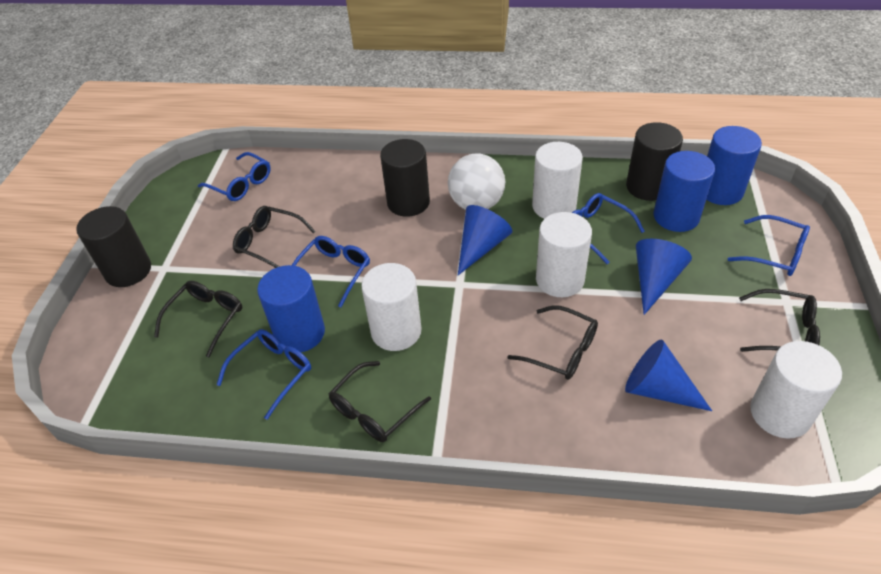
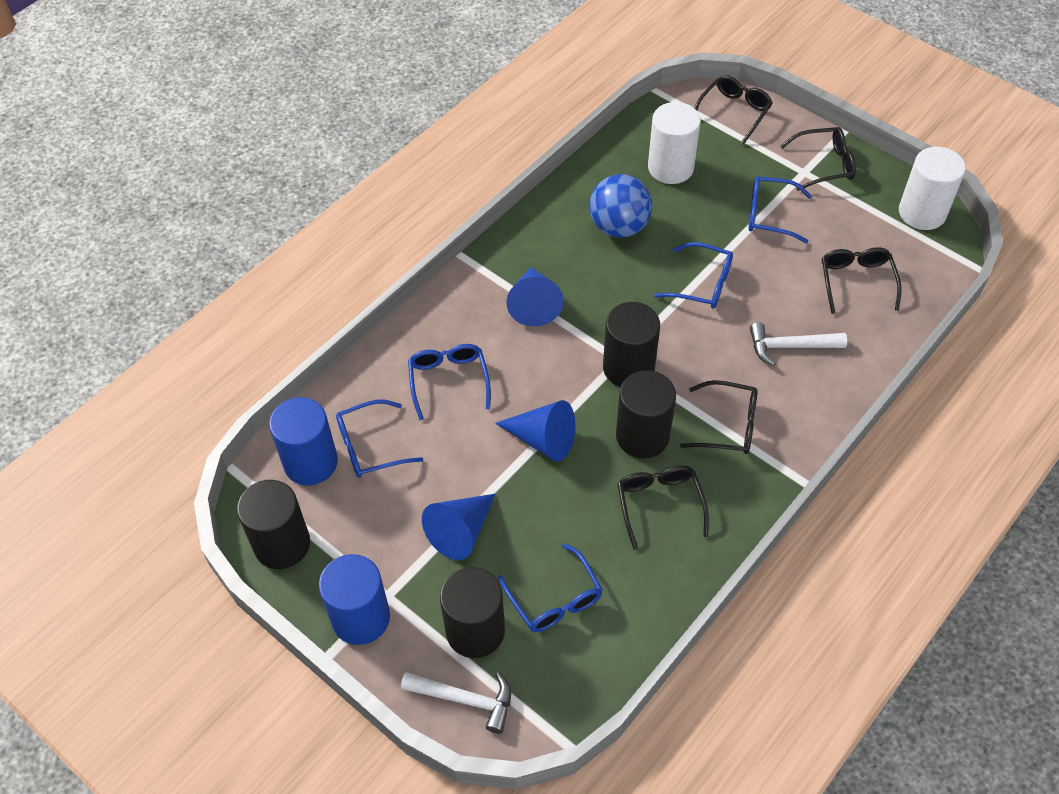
black cylinder: 3 -> 4
blue ball: 0 -> 1
blue cylinder: 3 -> 2
white ball: 1 -> 0
white cylinder: 4 -> 2
white hammer: 0 -> 2

